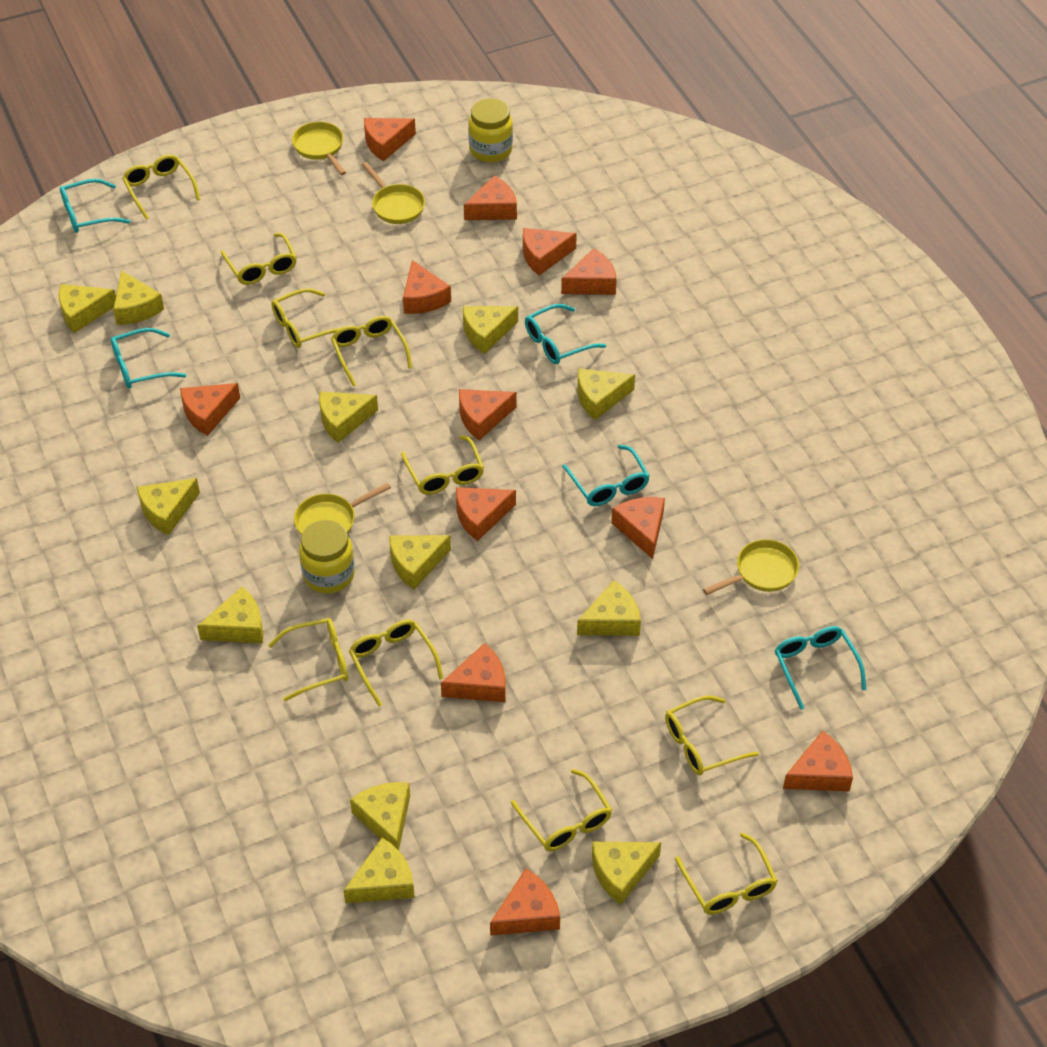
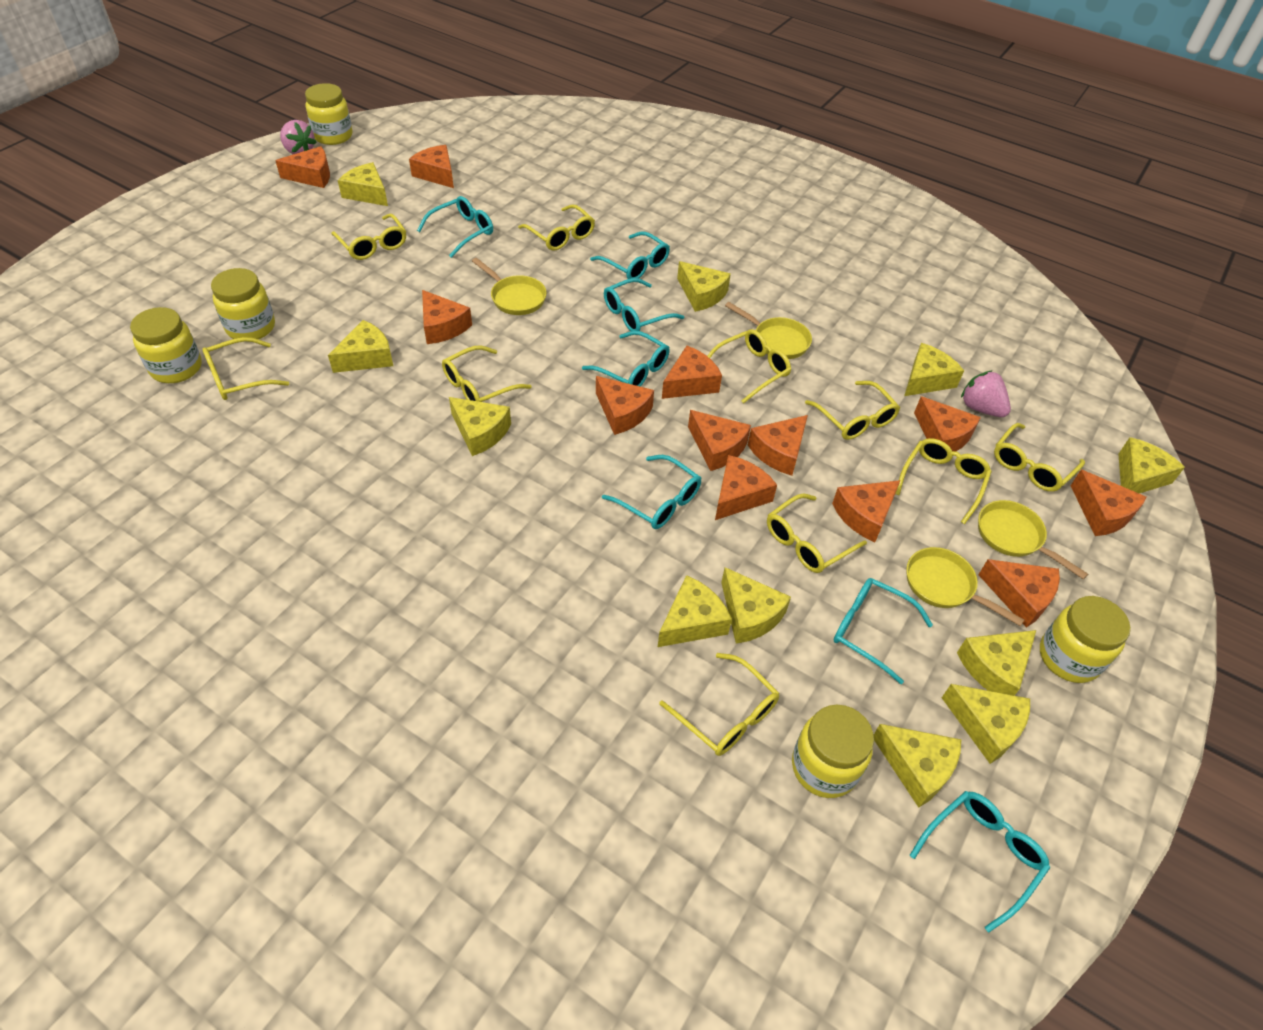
pink strawberry: 0 -> 2
turquoise glasses: 5 -> 7
yellow cheese: 12 -> 11
yellow jar: 2 -> 5

